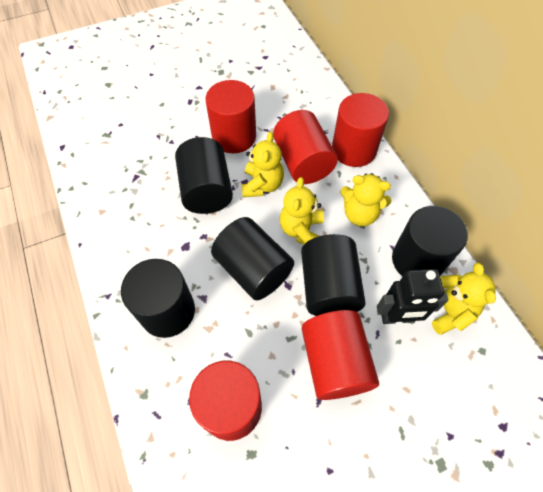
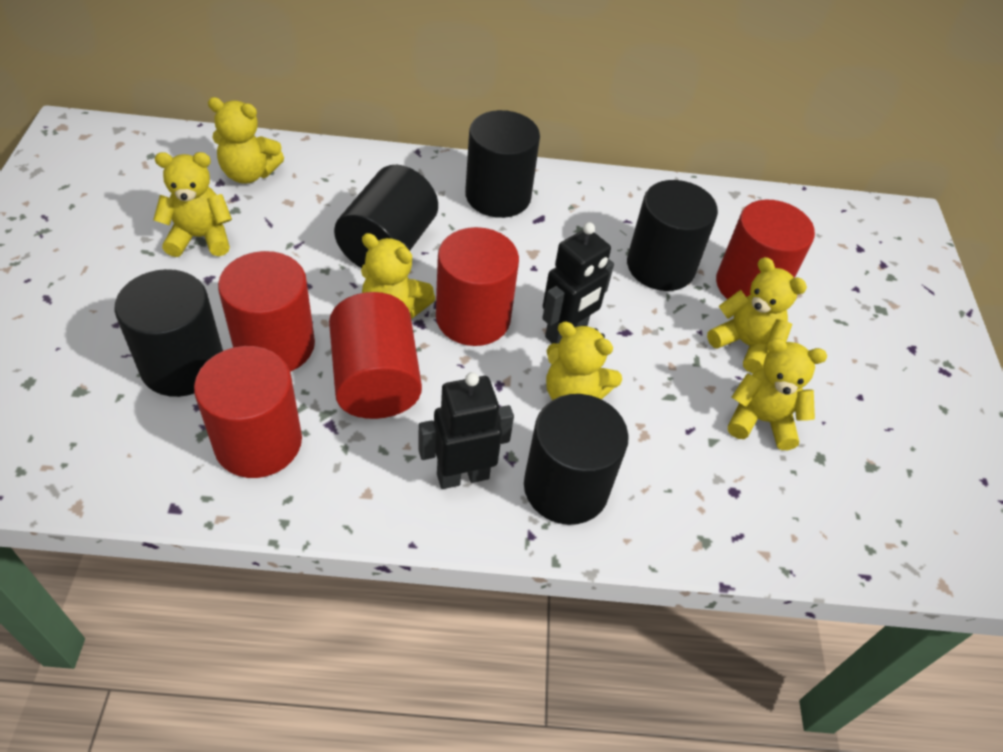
black robot: 1 -> 2
yellow teddy bear: 4 -> 6

